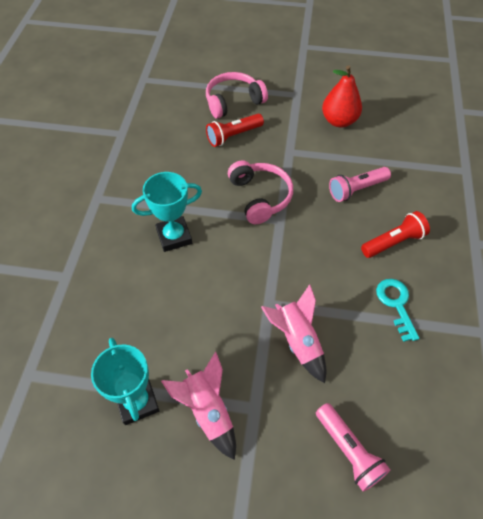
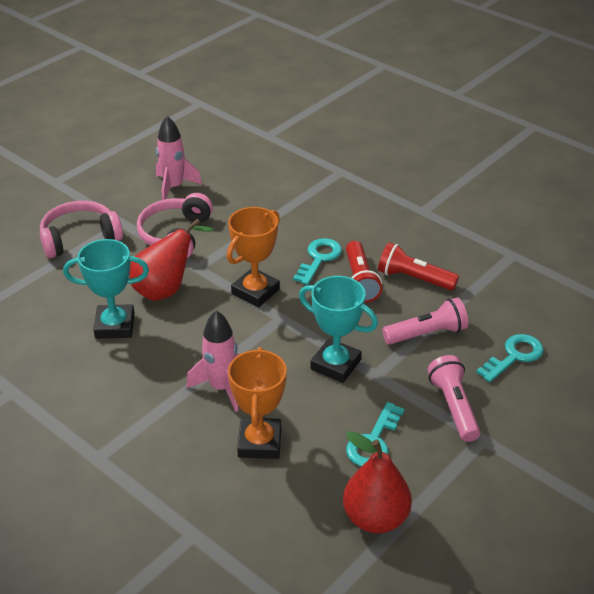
orange trophy: 0 -> 2
red pear: 1 -> 2
turquoise key: 1 -> 3

